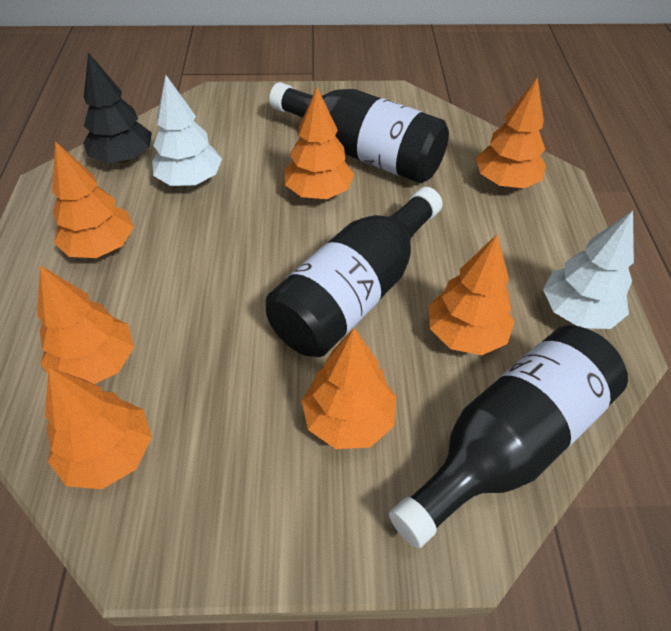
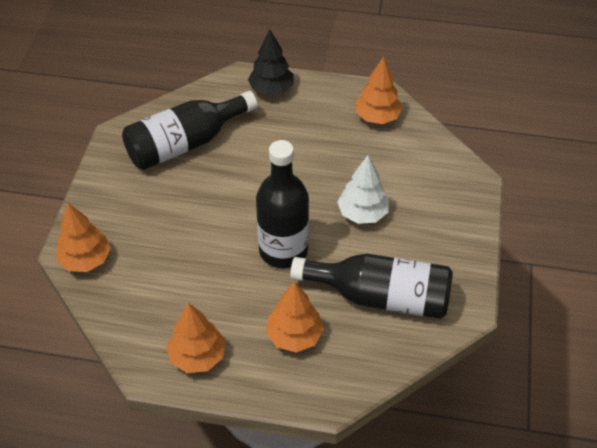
orange tree: 7 -> 4
white tree: 2 -> 1

